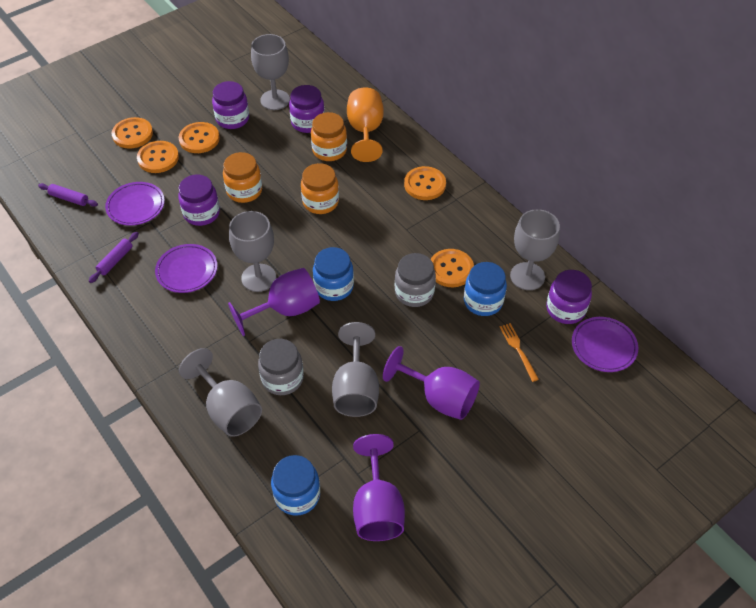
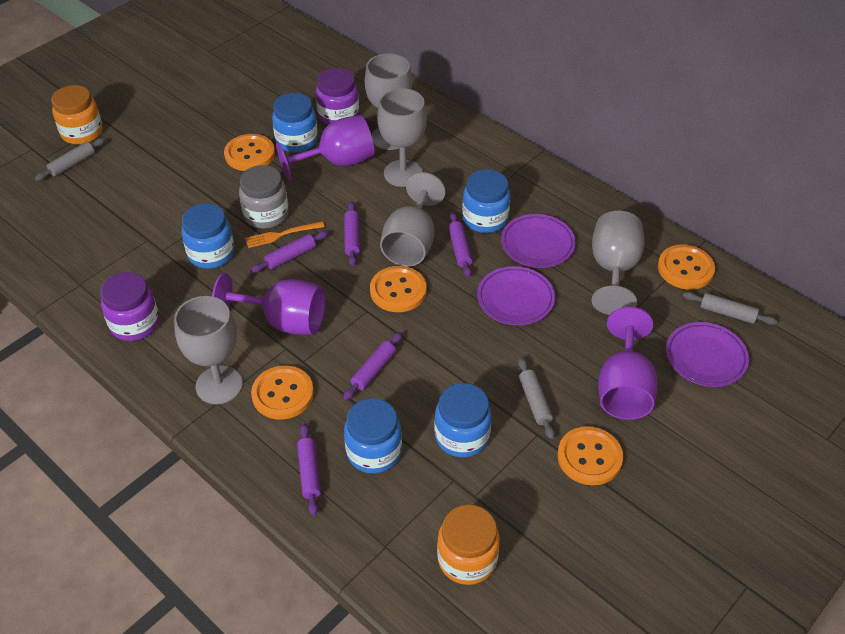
blue jar: 3 -> 5
grey jar: 2 -> 1
grey rolling pin: 0 -> 3
orange goblet: 1 -> 0
orange jar: 3 -> 2
purple jar: 4 -> 2
purple rolling pin: 2 -> 5

